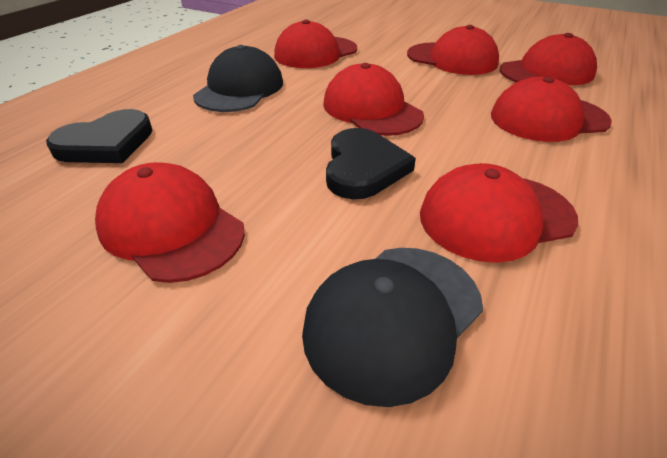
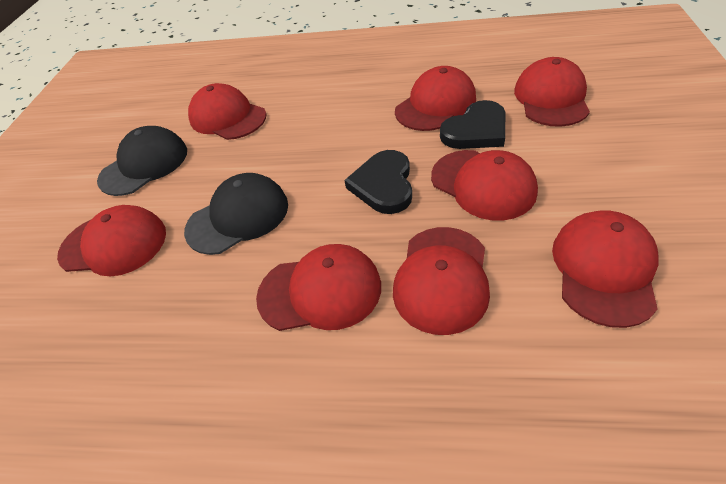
red cap: 7 -> 8

